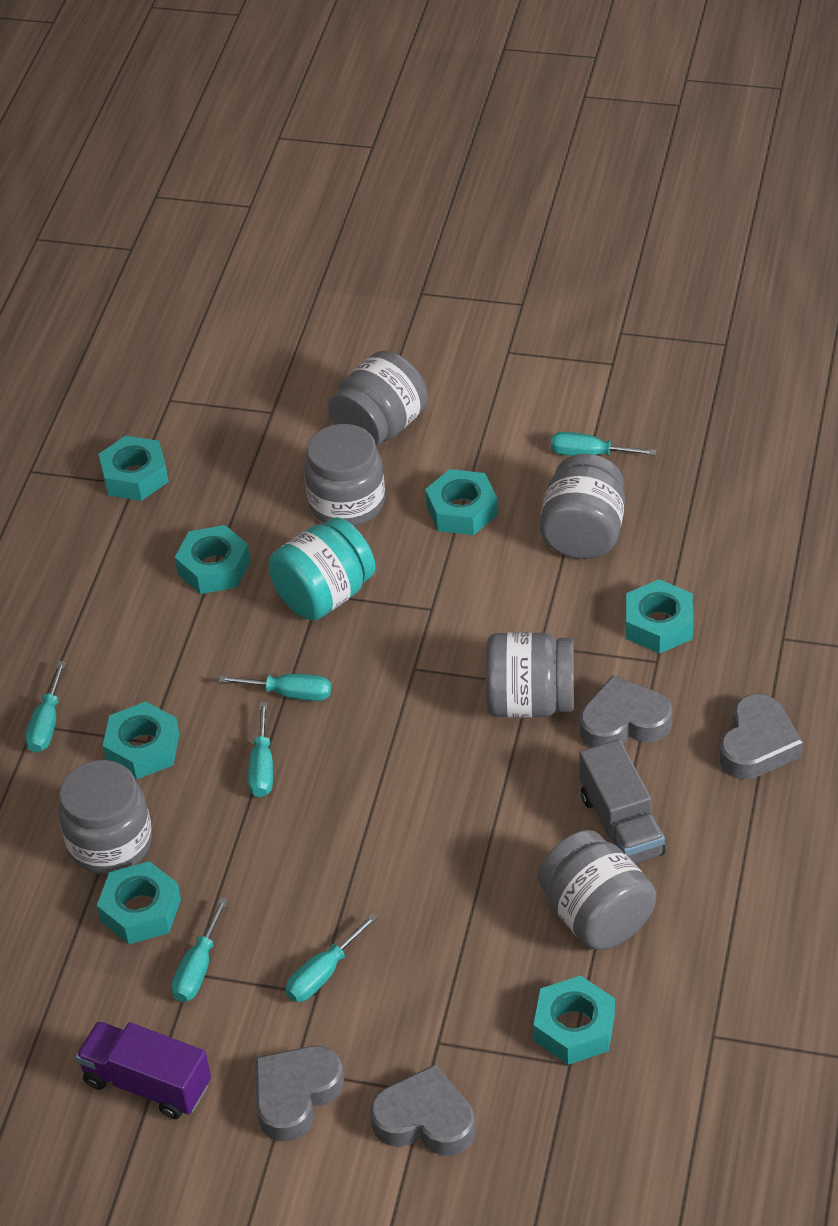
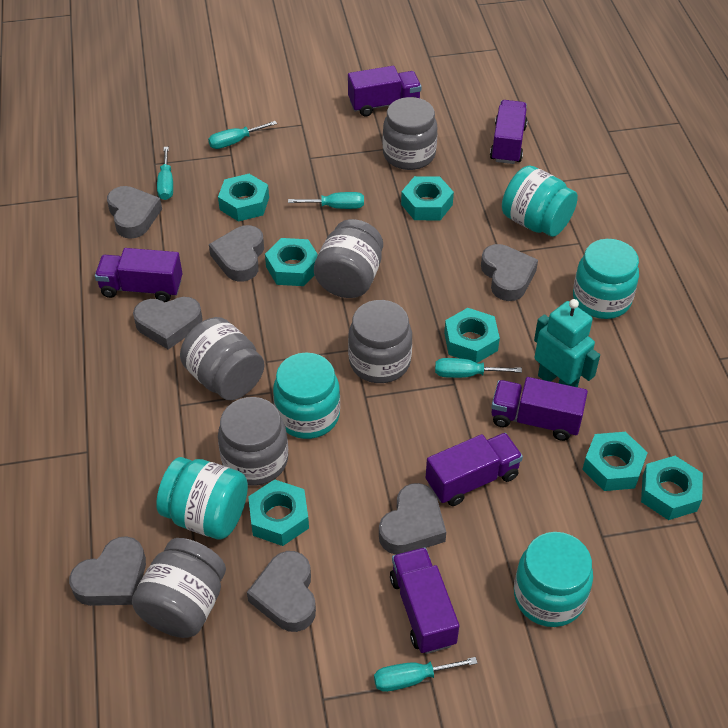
grey heart: 4 -> 7
grey truck: 1 -> 0
purple truck: 1 -> 6
turquoise jar: 1 -> 5
turquoise robot: 0 -> 1
turquoise screwdriver: 6 -> 5

